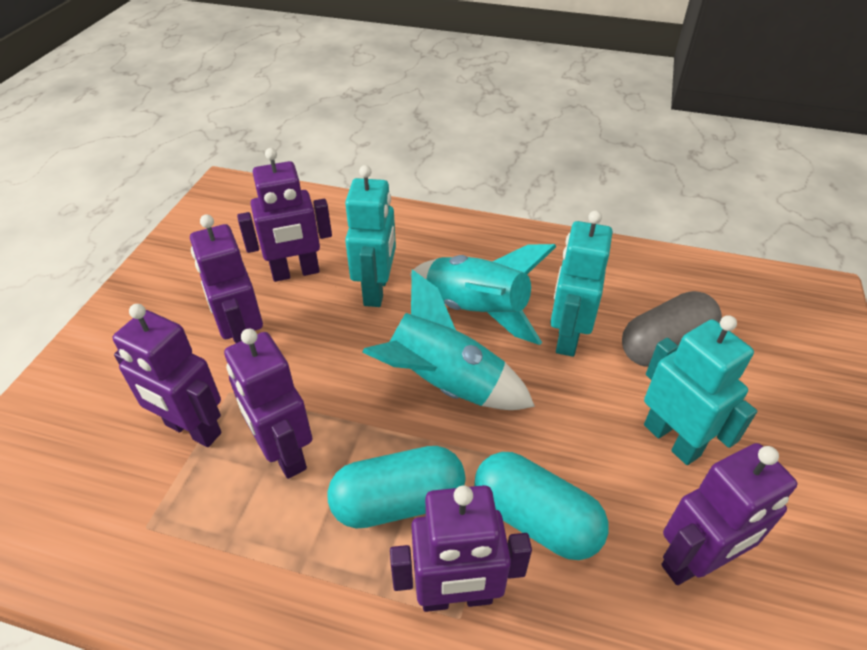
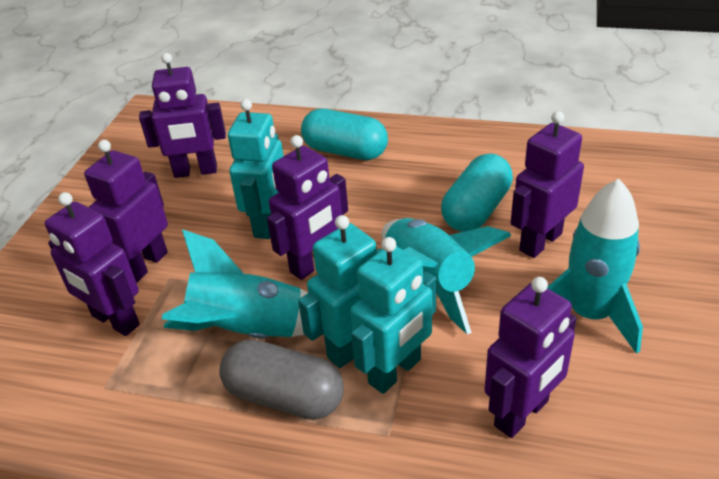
turquoise rocket: 2 -> 3

